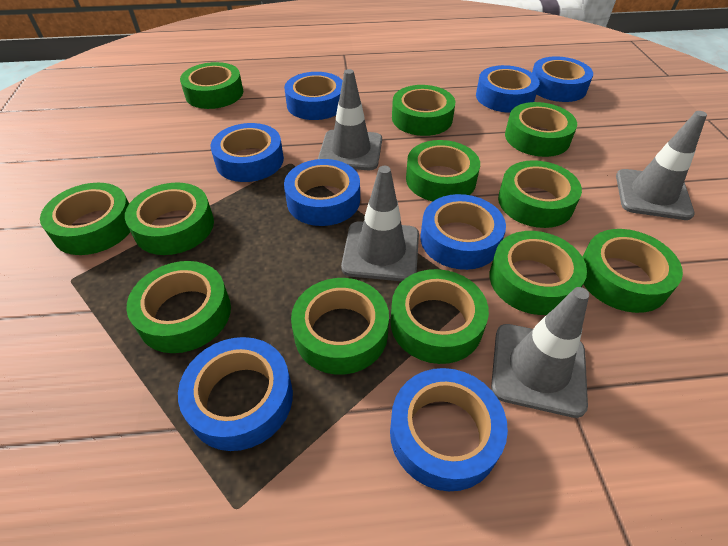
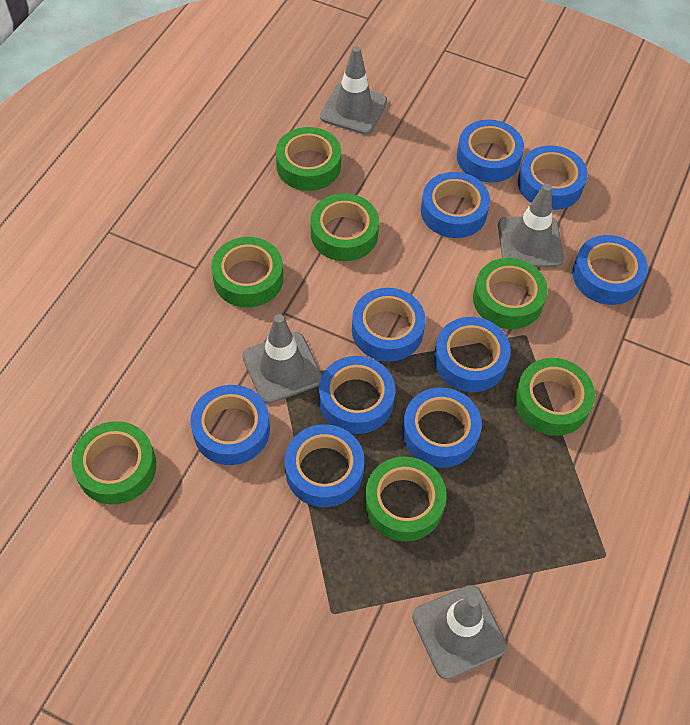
blue tape: 8 -> 10
green tape: 12 -> 7

